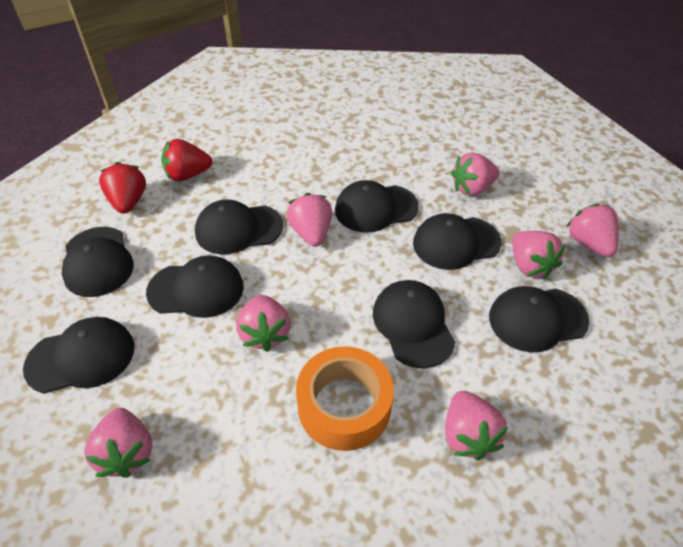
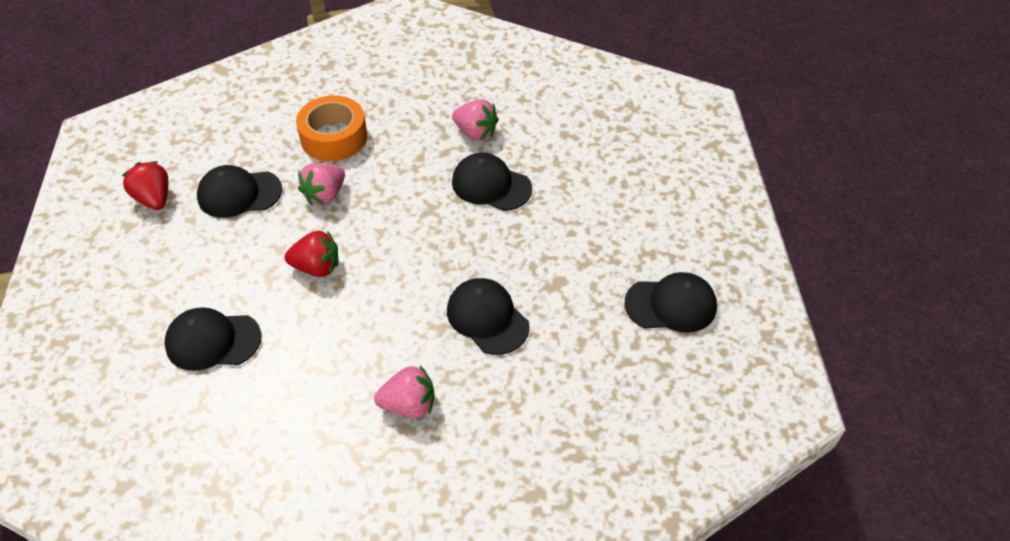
black cap: 8 -> 5
pink strawberry: 7 -> 3

